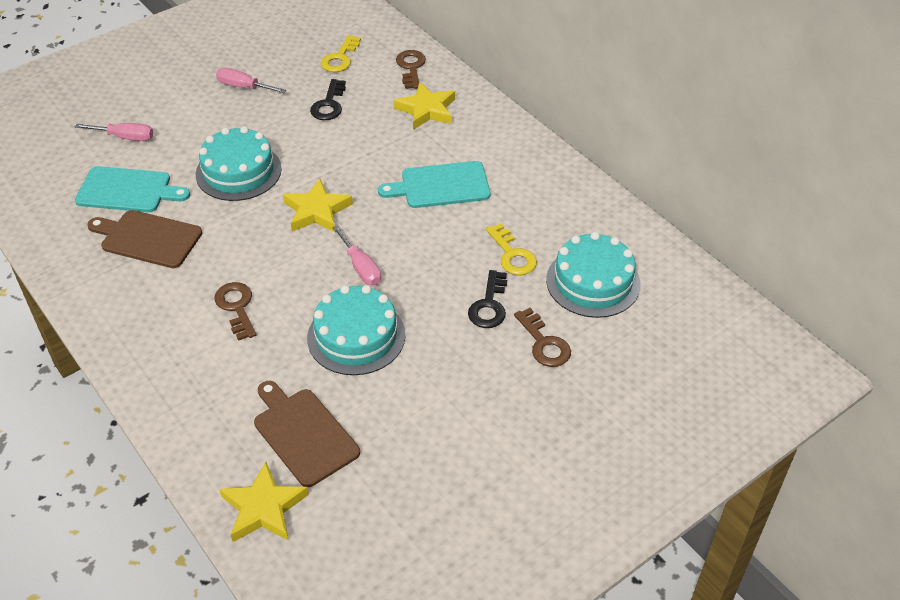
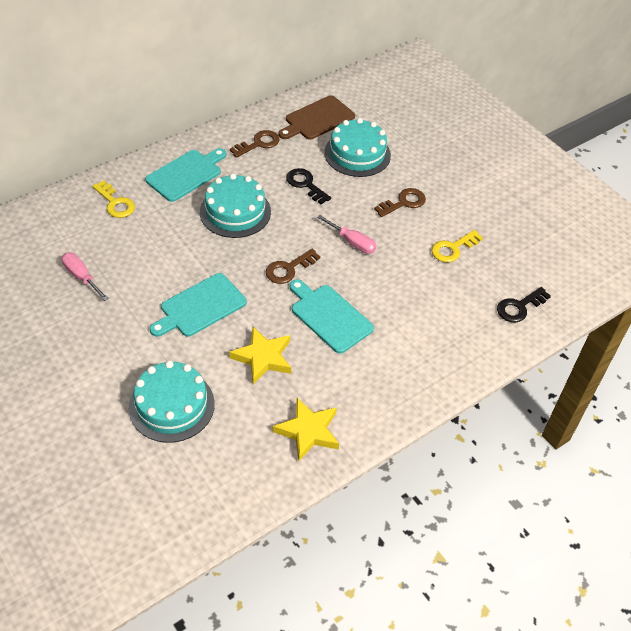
brown cutting board: 2 -> 1
pink screwdriver: 3 -> 2
turquoise cutting board: 2 -> 3
yellow star: 3 -> 2

